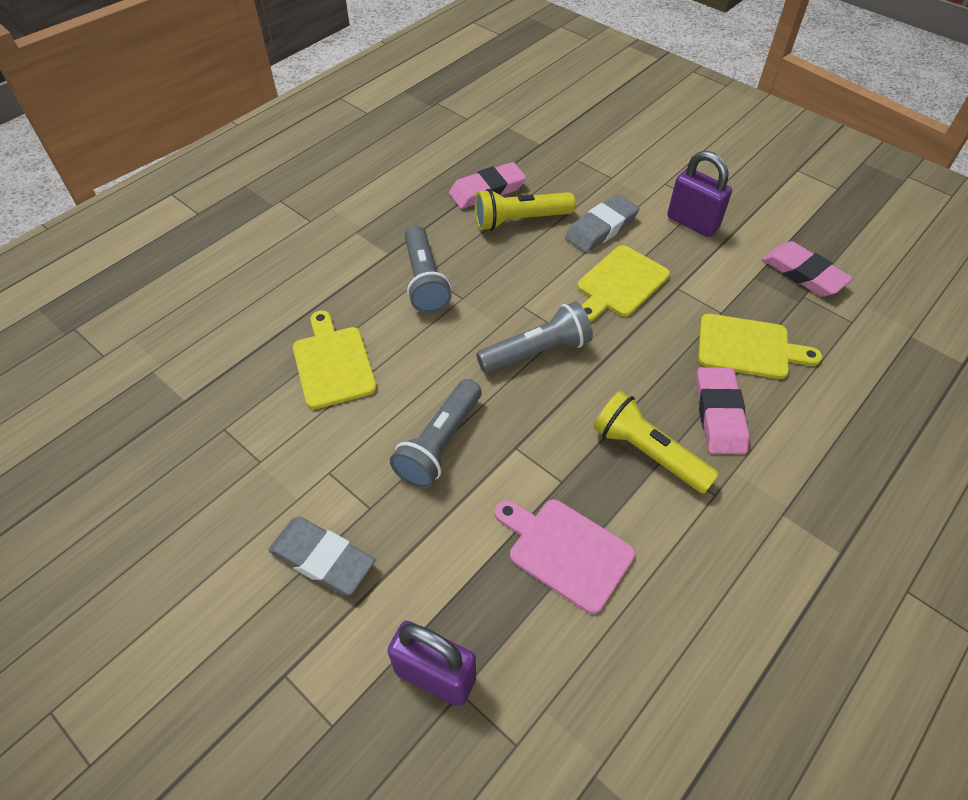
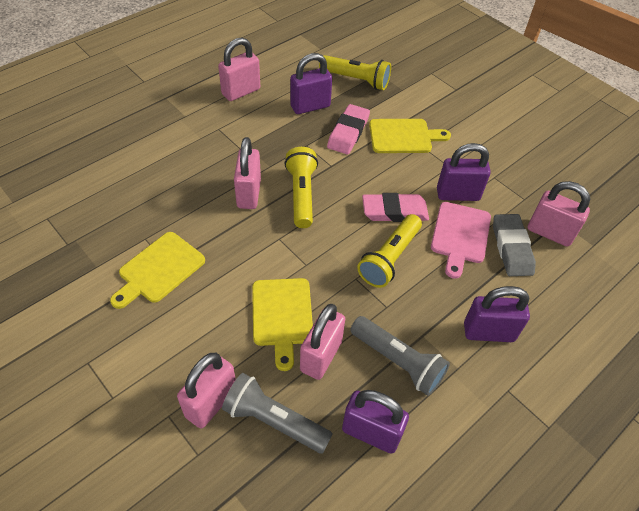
grey eraser: 2 -> 1
grey flashlight: 3 -> 2
pink eraser: 3 -> 2
pink padlock: 0 -> 5
purple padlock: 2 -> 4
yellow flashlight: 2 -> 3

